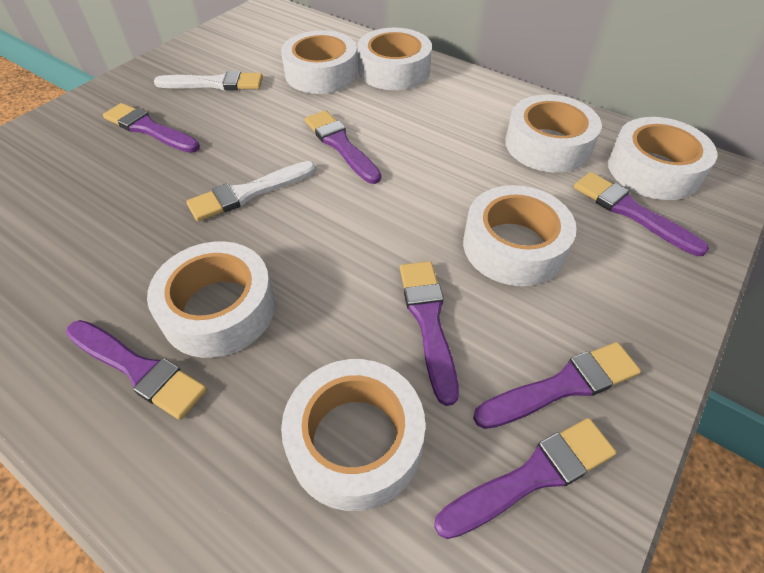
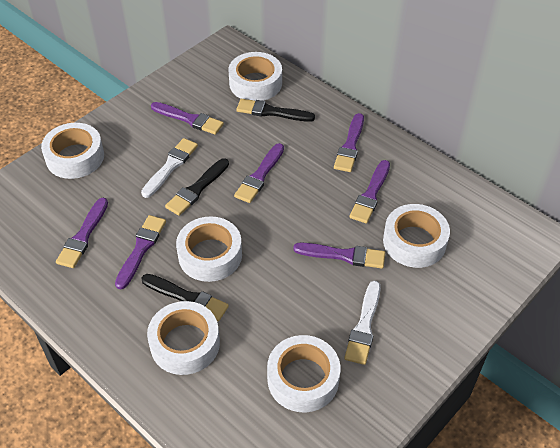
black brush: 0 -> 3
white tape: 7 -> 6

